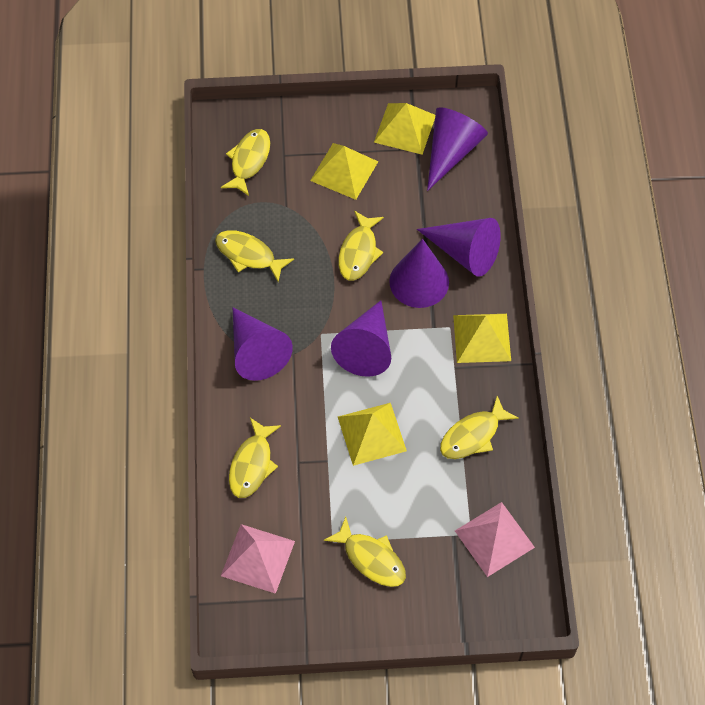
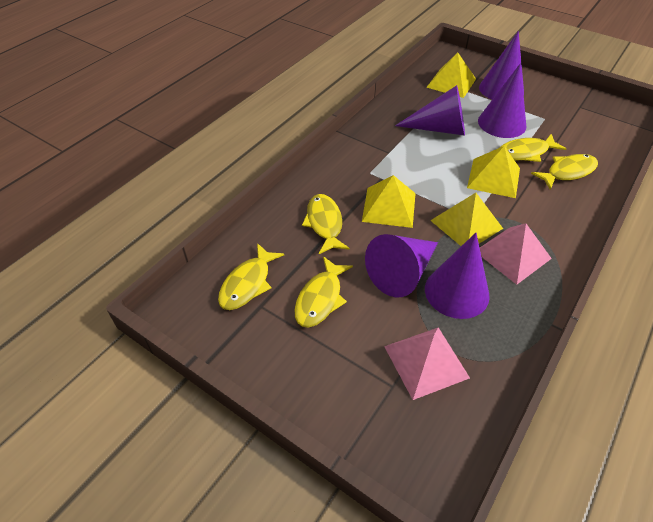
yellow fish: 6 -> 5

